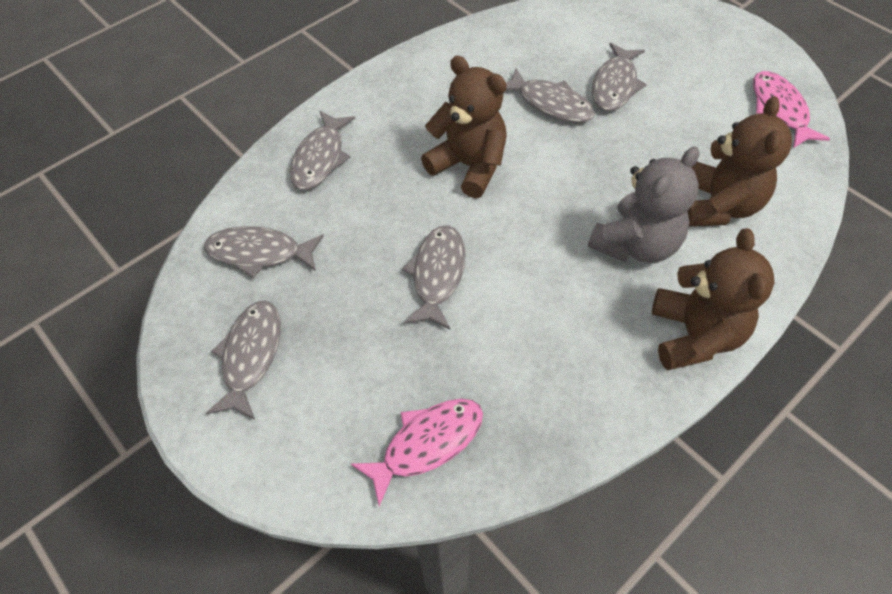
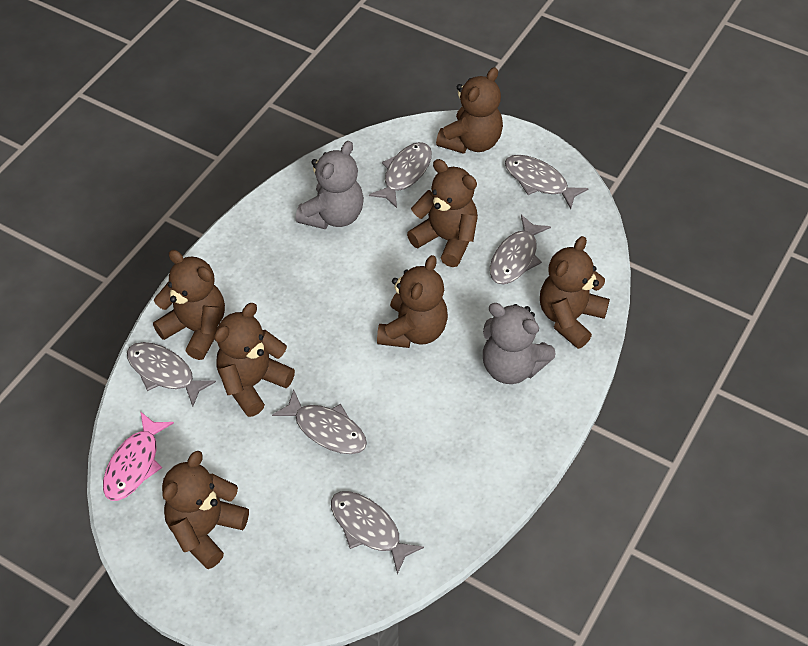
brown teddy bear: 3 -> 7
grey teddy bear: 1 -> 2
pink fish: 2 -> 1

